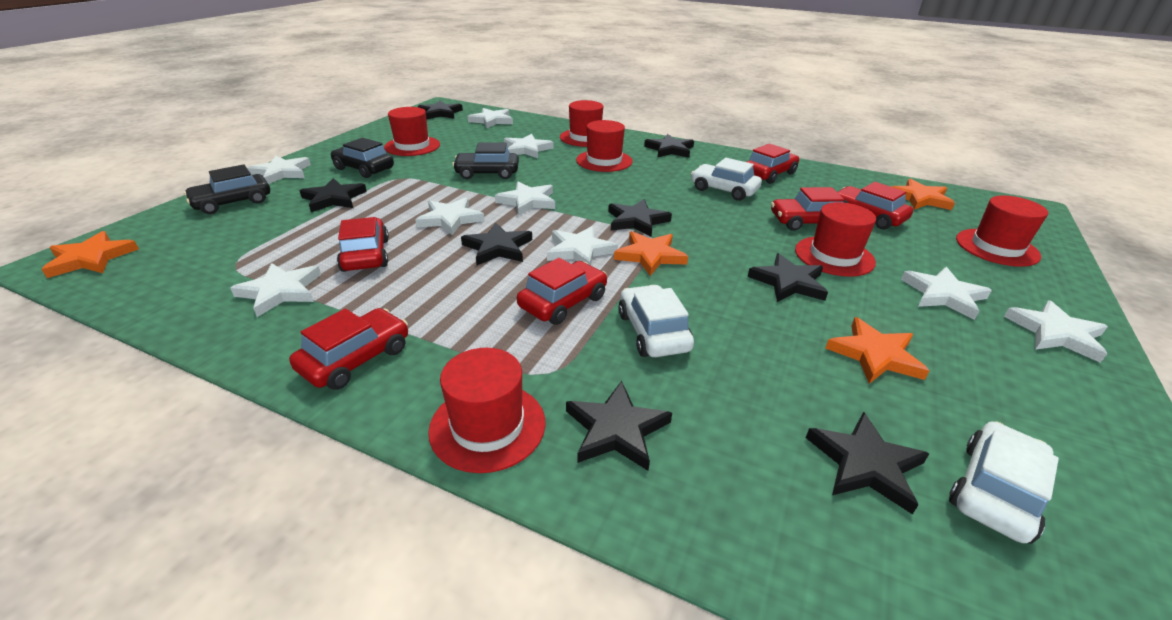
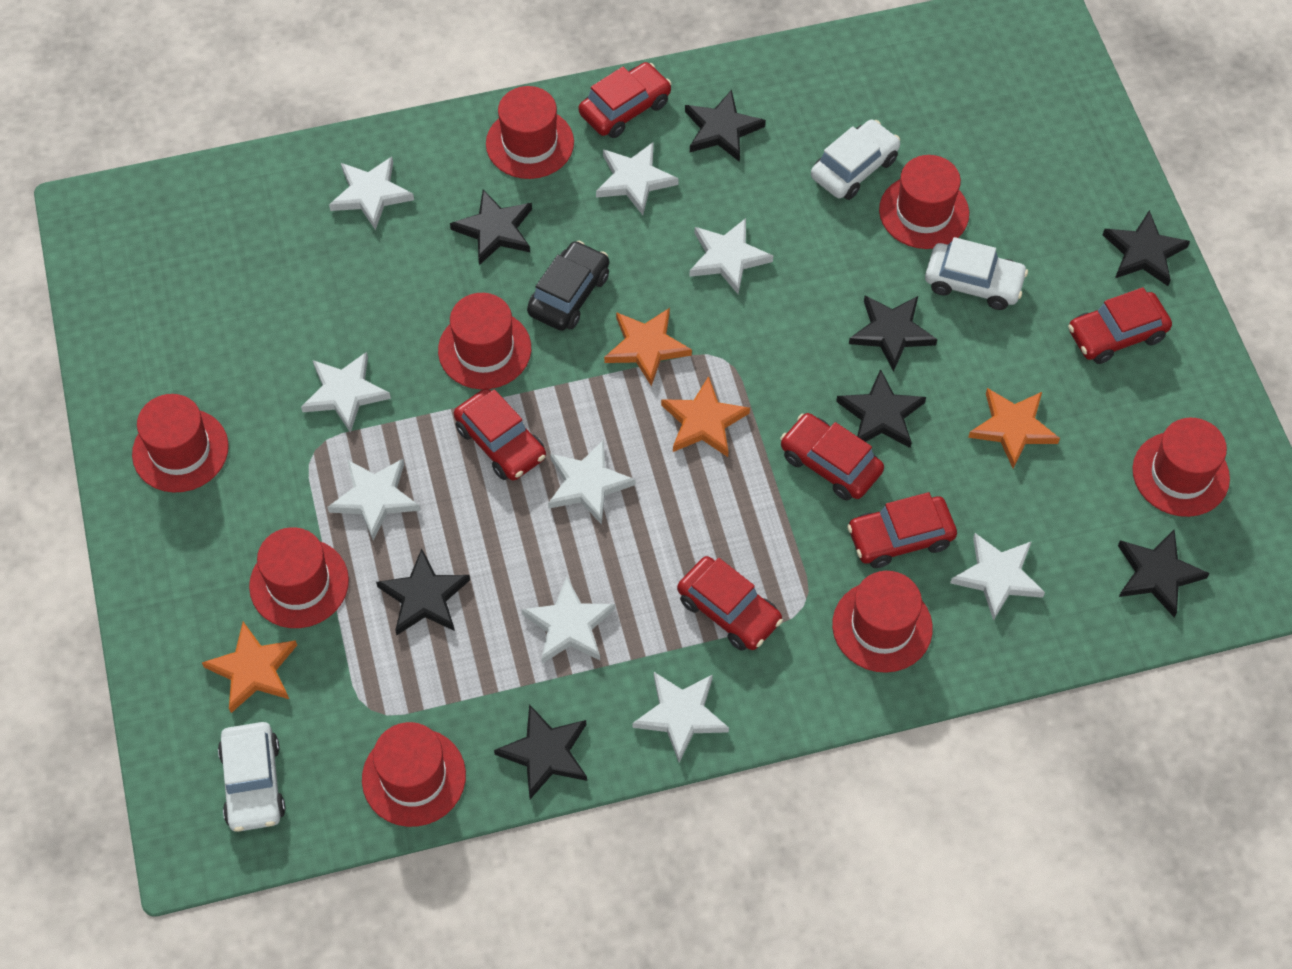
black car: 3 -> 1
red hat: 6 -> 8

